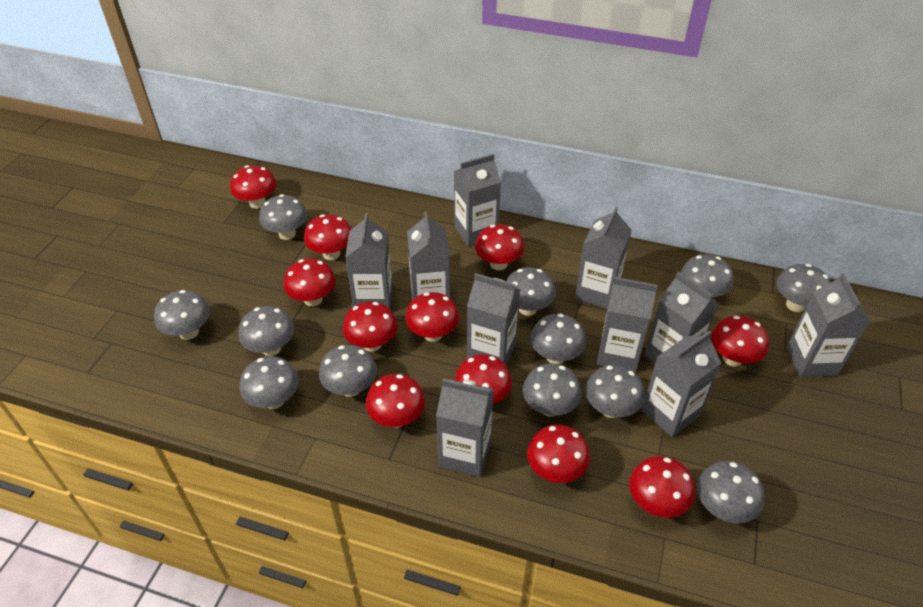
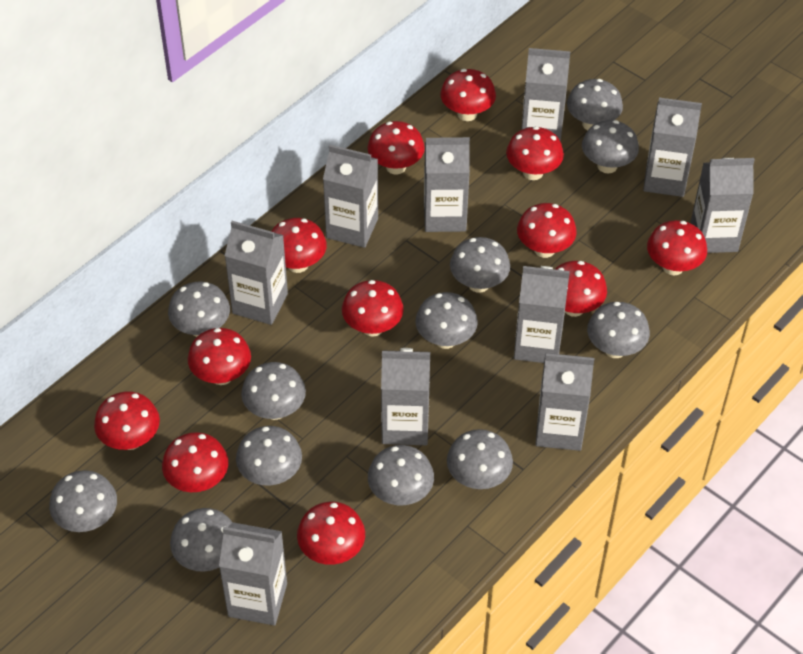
red mushroom: 11 -> 12

